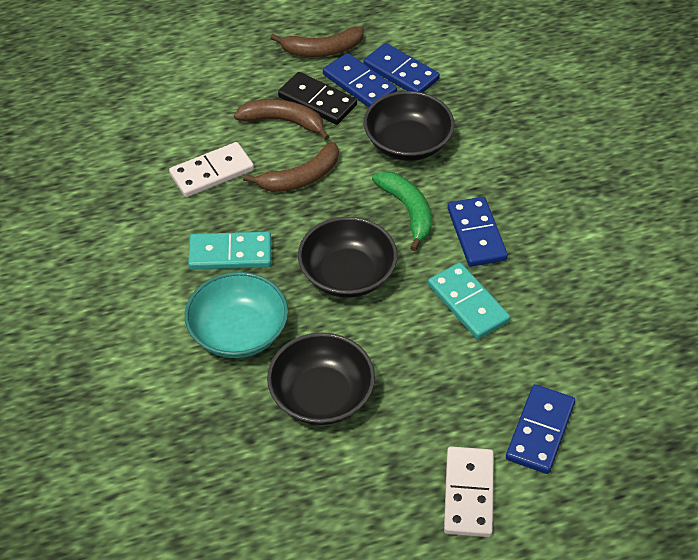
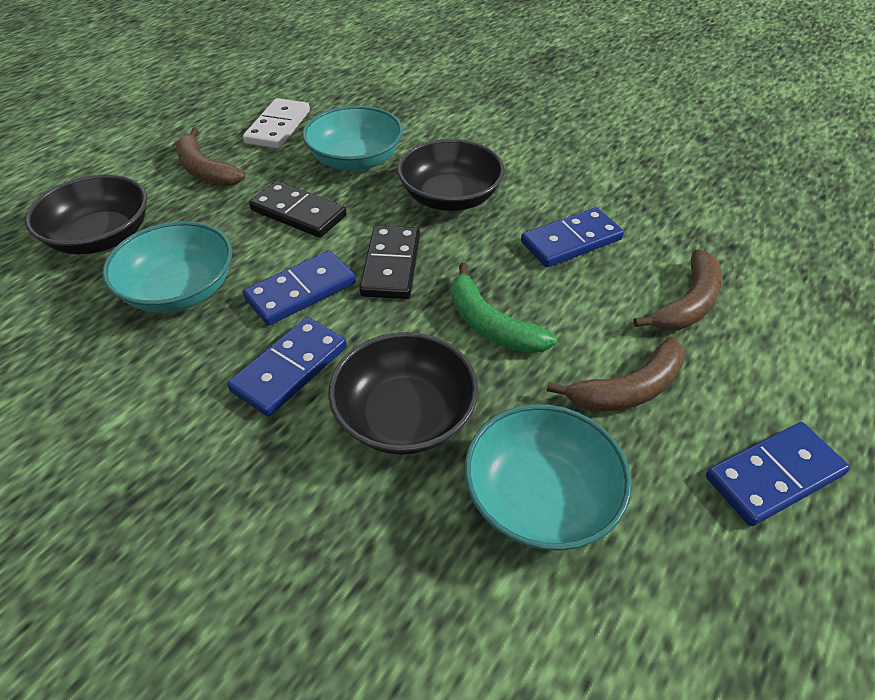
black domino: 1 -> 2
turquoise bowl: 1 -> 3
turquoise domino: 2 -> 0
white domino: 2 -> 1

